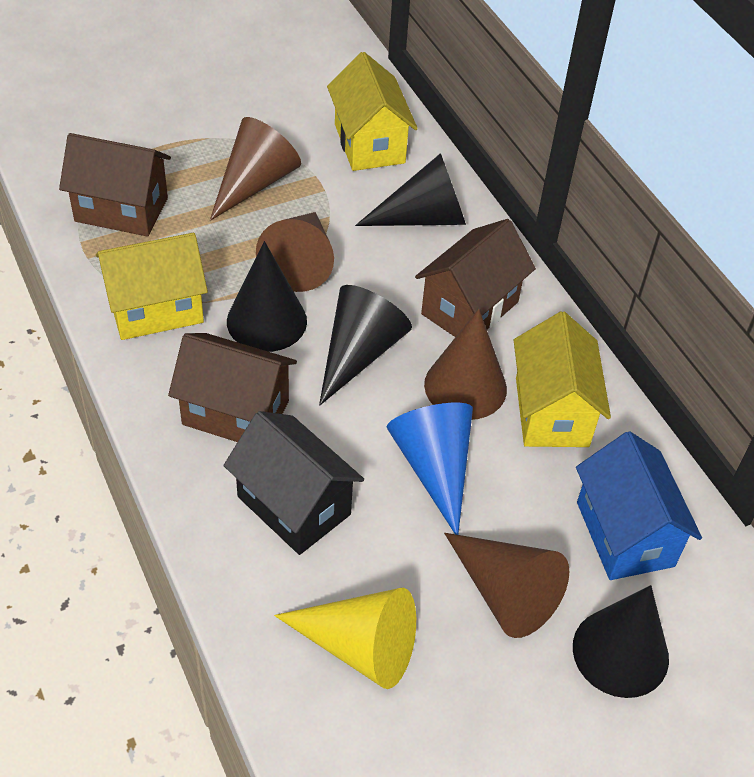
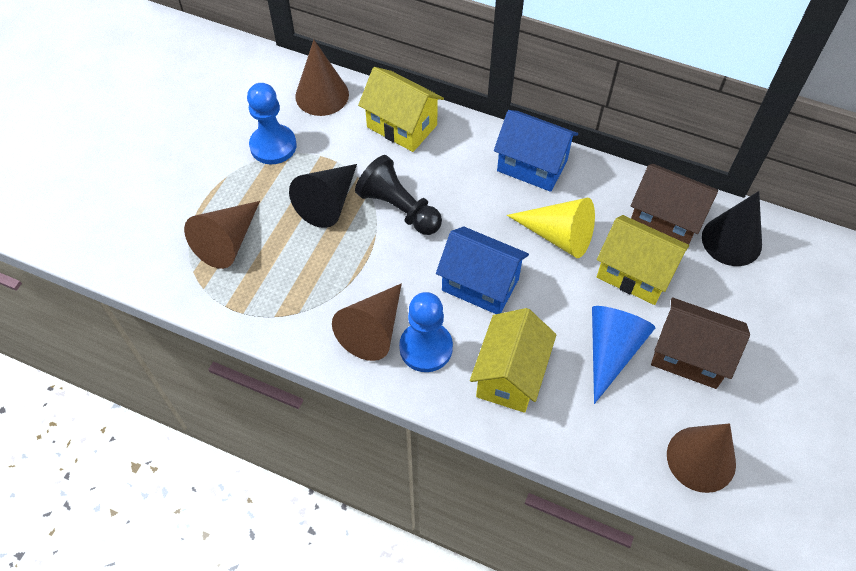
black cone: 4 -> 2
black house: 1 -> 0
black pawn: 0 -> 1
blue house: 1 -> 2
blue pawn: 0 -> 2
brown house: 3 -> 2

